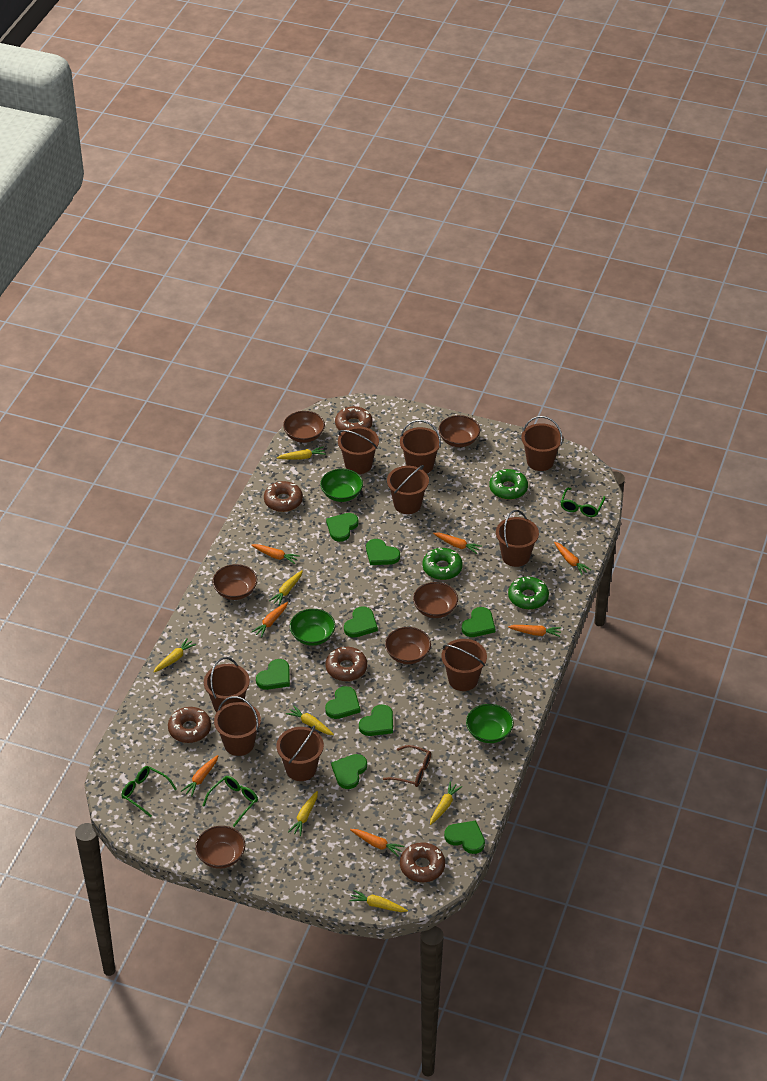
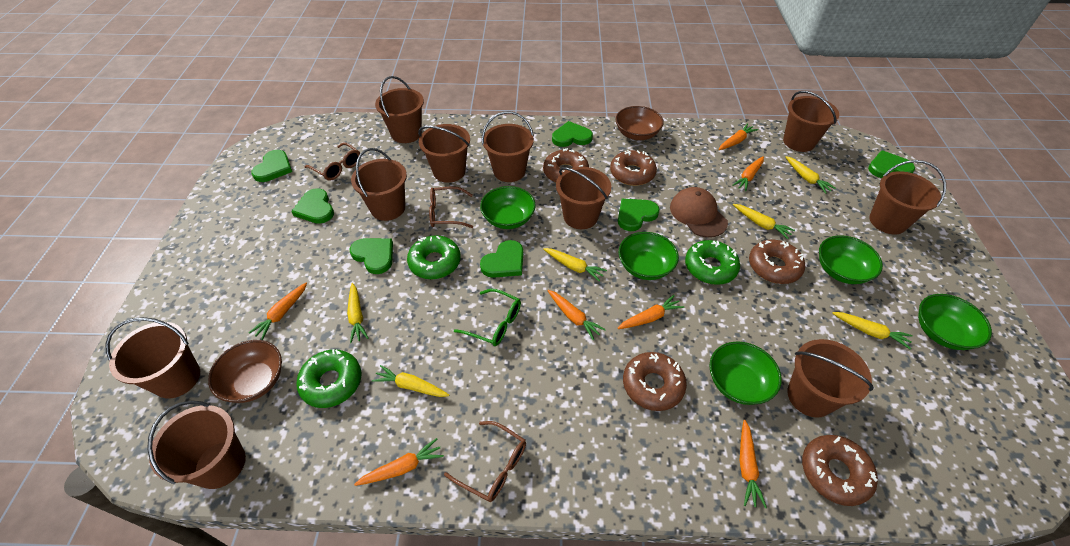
brown bowl: 6 -> 2
brown bucket: 9 -> 10
brown cap: 0 -> 1
brown glasses: 1 -> 3
green bowl: 3 -> 5
green glasses: 3 -> 1
green heart: 9 -> 7
yellow carrot: 7 -> 6

